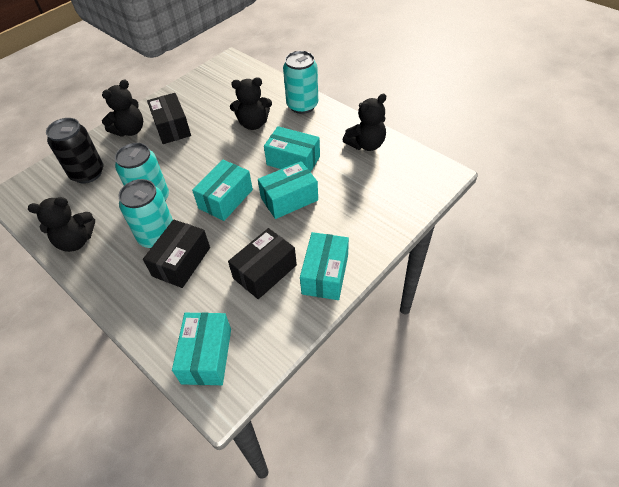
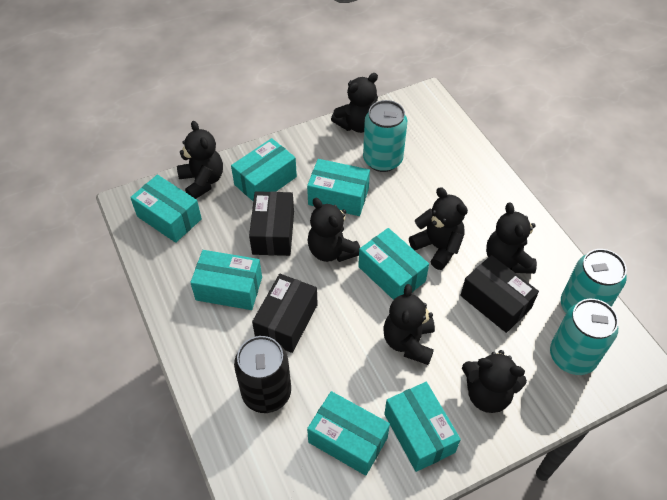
black teddy bear: 4 -> 7
turquoise box: 5 -> 7

